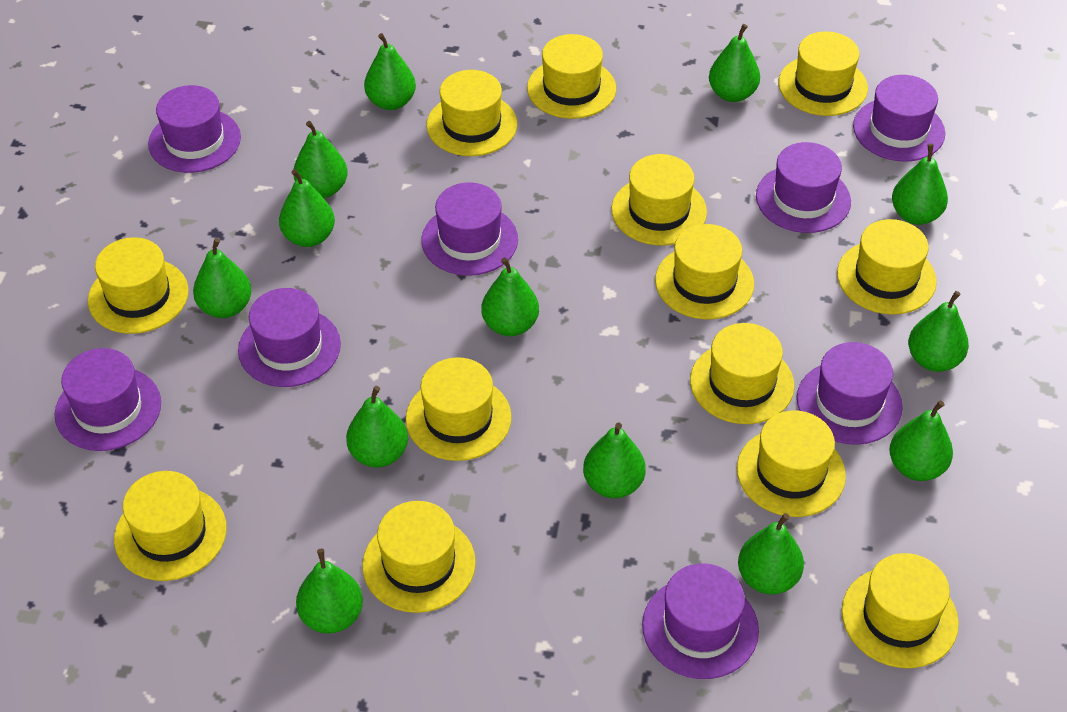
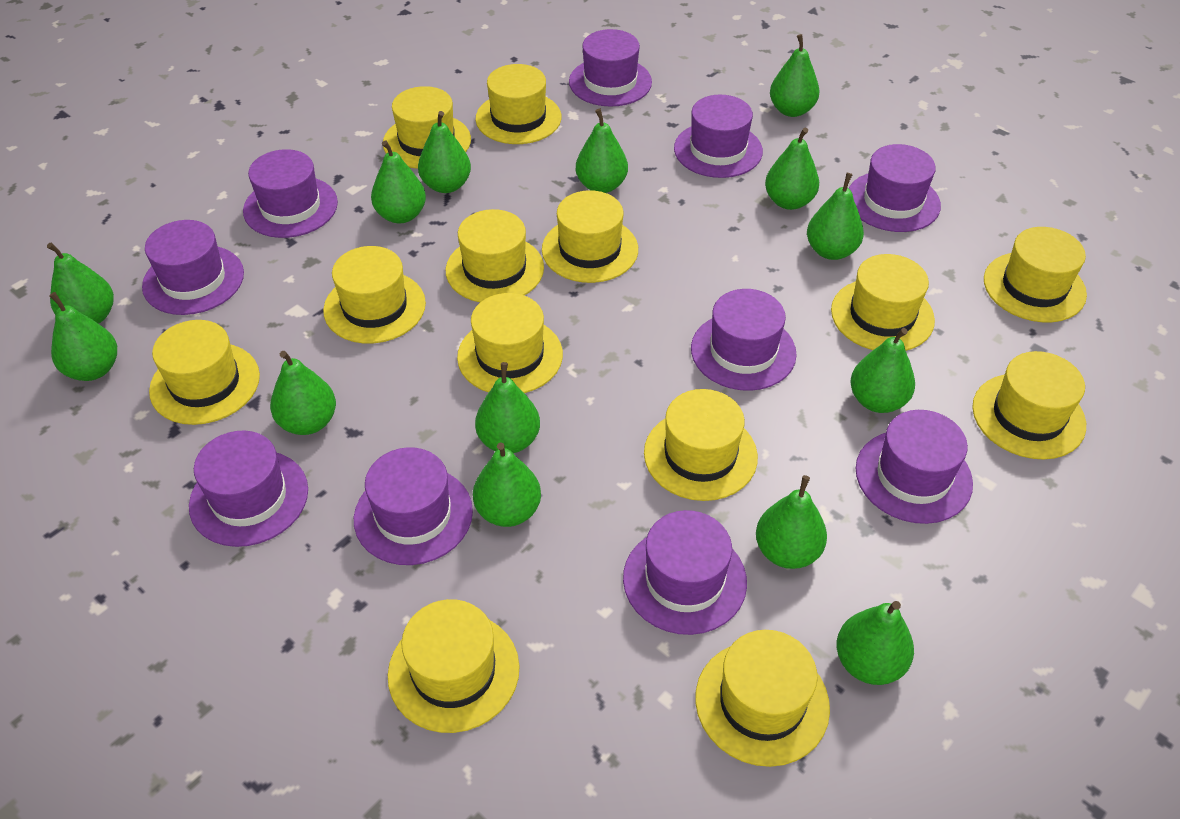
green pear: 13 -> 14
purple hat: 8 -> 10

